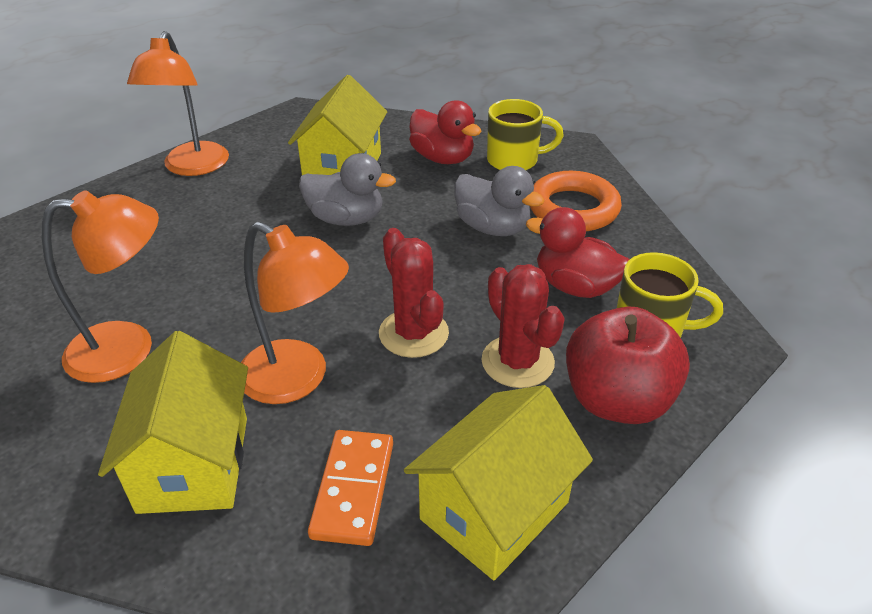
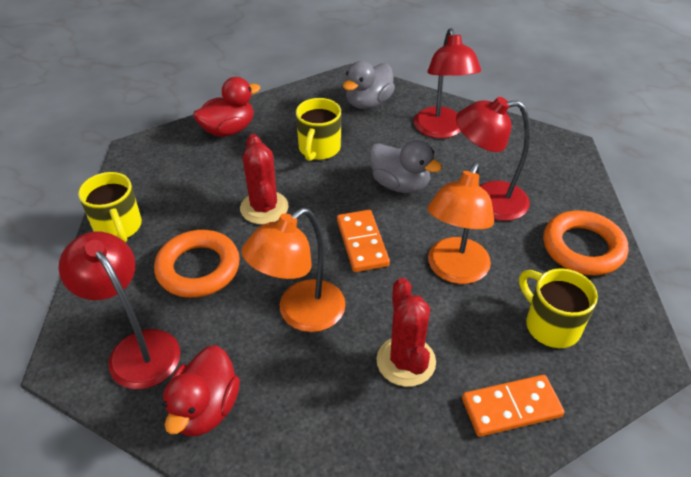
orange domino: 1 -> 2
orange lamp: 3 -> 2
orange ring: 1 -> 2
red apple: 1 -> 0
red lamp: 0 -> 3
yellow house: 3 -> 0
yellow mug: 2 -> 3

